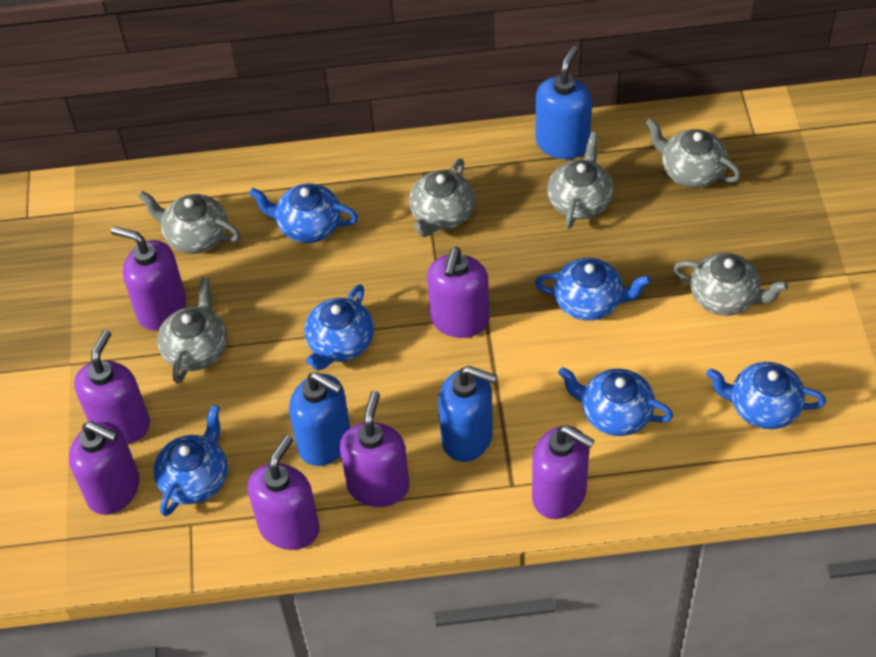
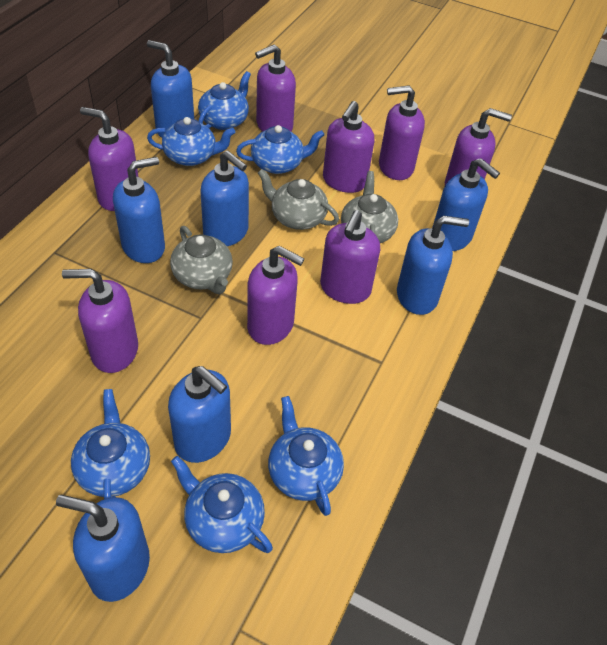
blue soap dispenser: 3 -> 7
grey teapot: 6 -> 3
purple soap dispenser: 7 -> 8

